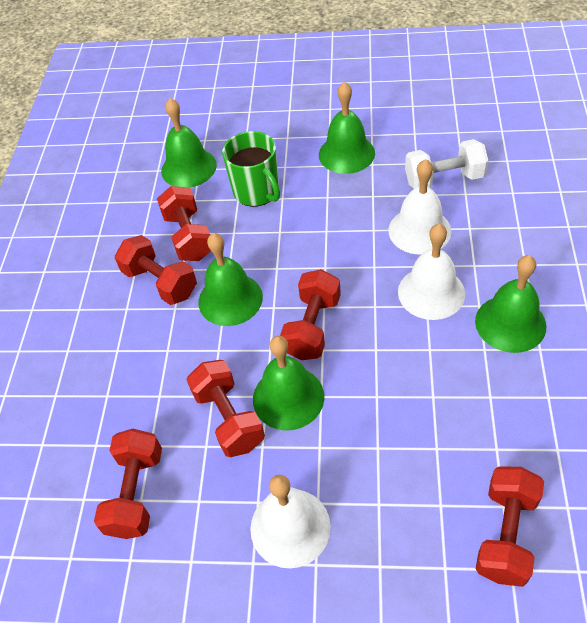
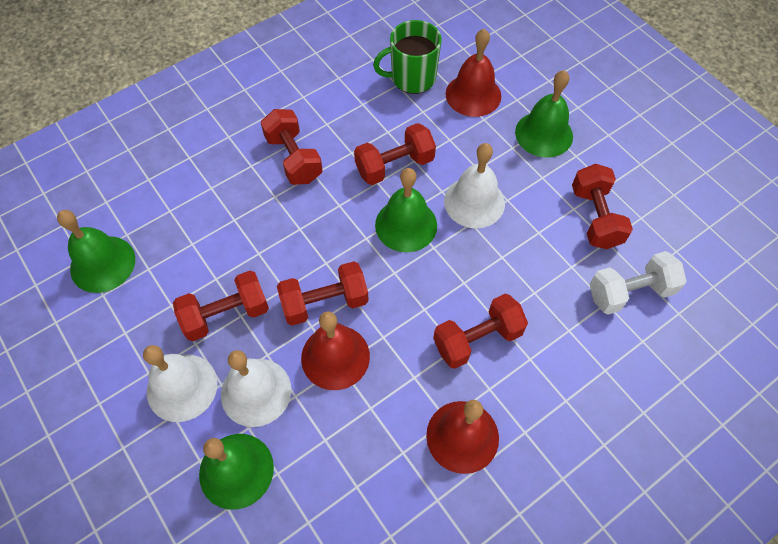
green bell: 5 -> 4
red bell: 0 -> 3

